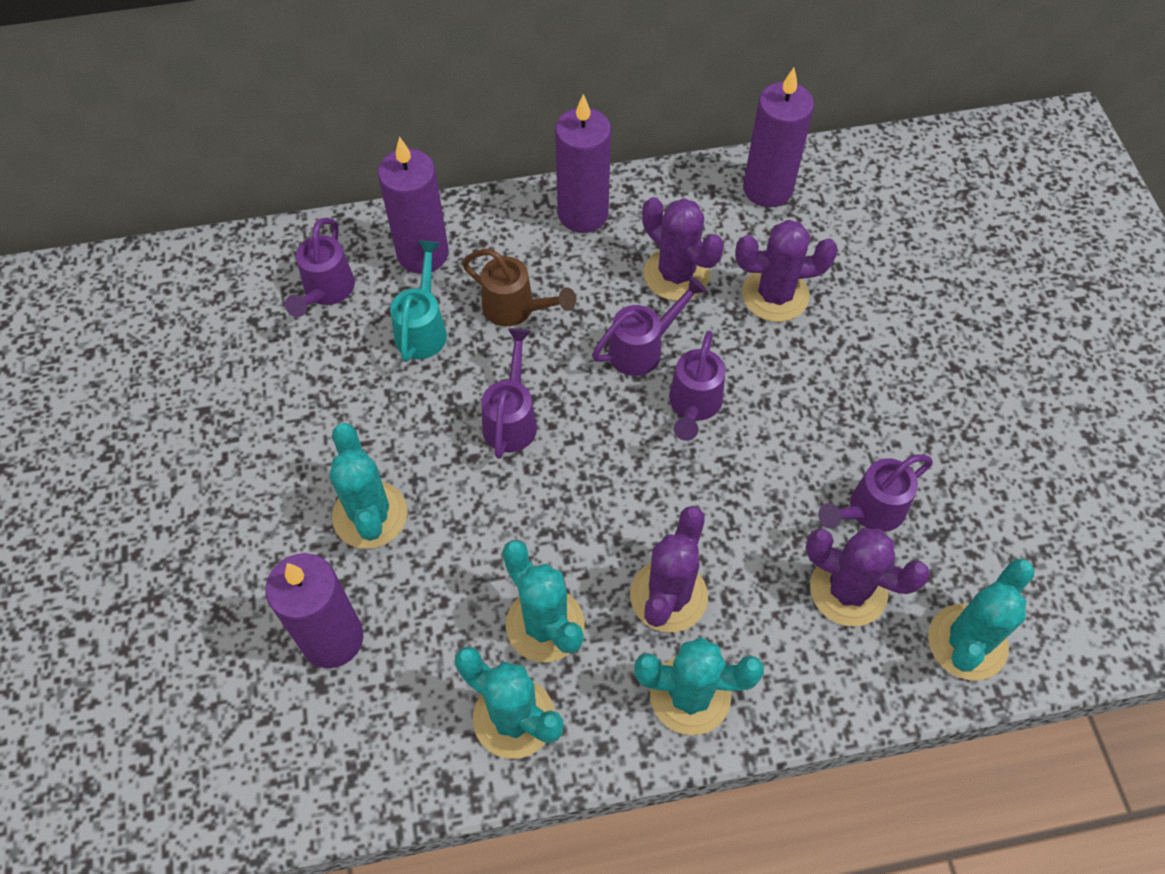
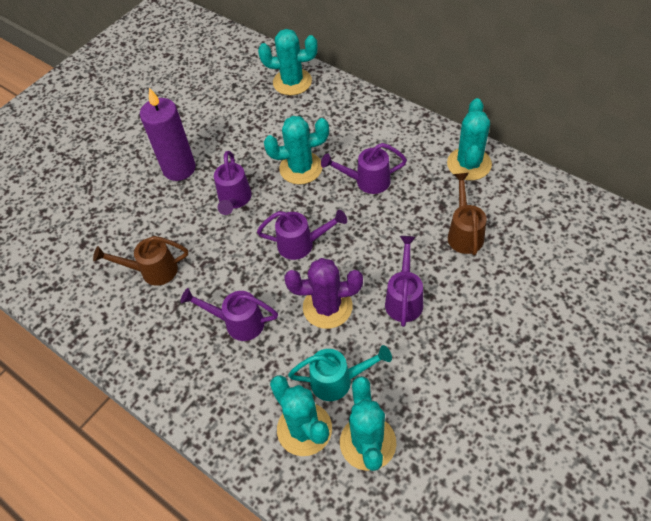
brown watering can: 1 -> 2
purple cactus: 4 -> 1
purple candle: 4 -> 1

